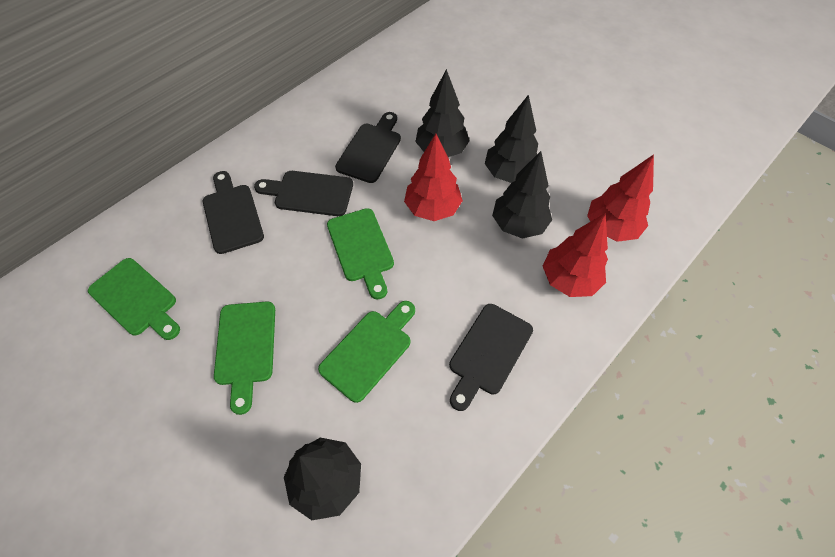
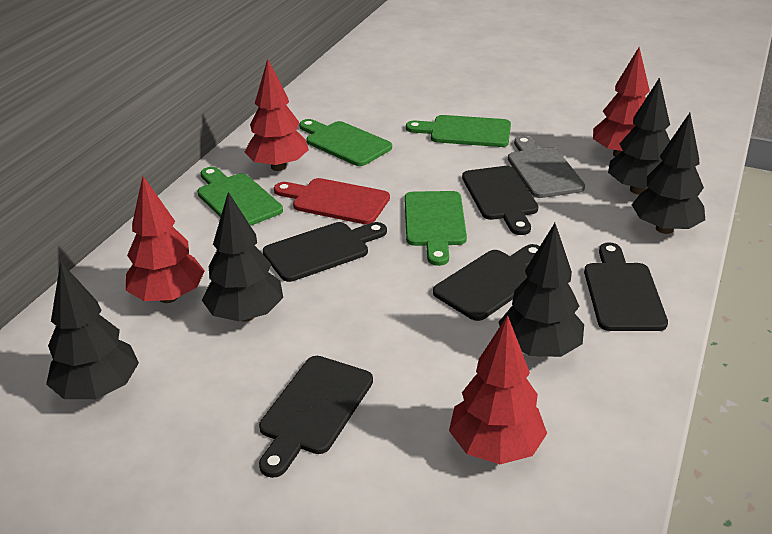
black cutting board: 4 -> 5
black tree: 4 -> 5
grey cutting board: 0 -> 1
red cutting board: 0 -> 1
red tree: 3 -> 4

